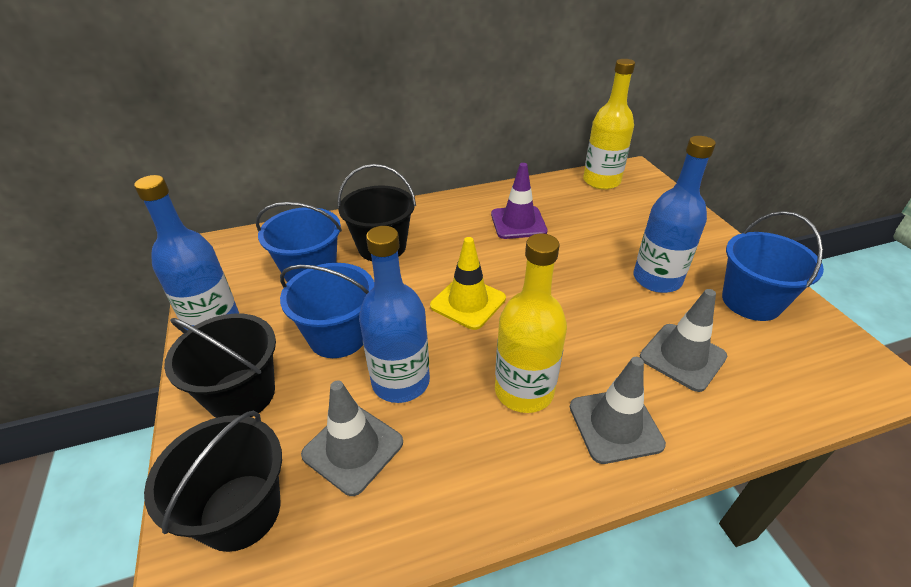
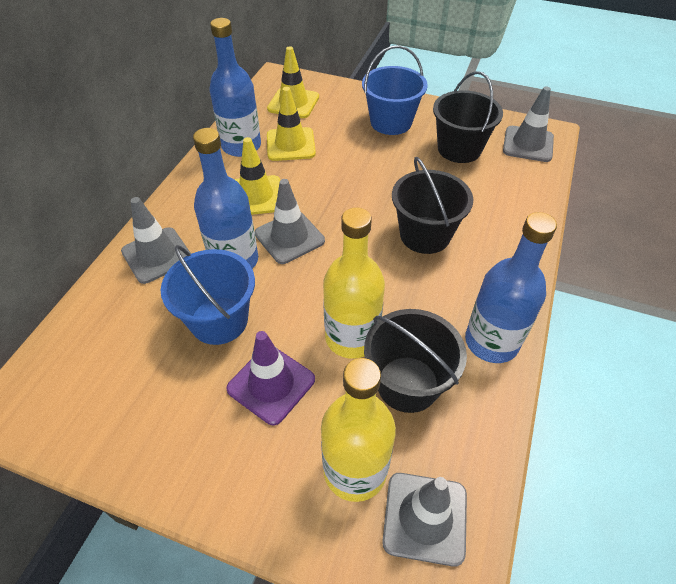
blue bucket: 3 -> 2
grey traffic cone: 3 -> 4
yellow traffic cone: 1 -> 3

